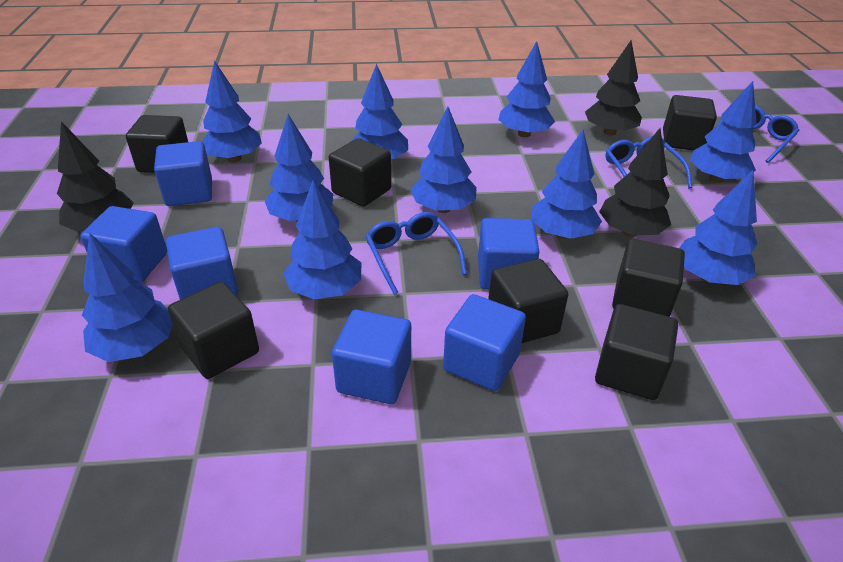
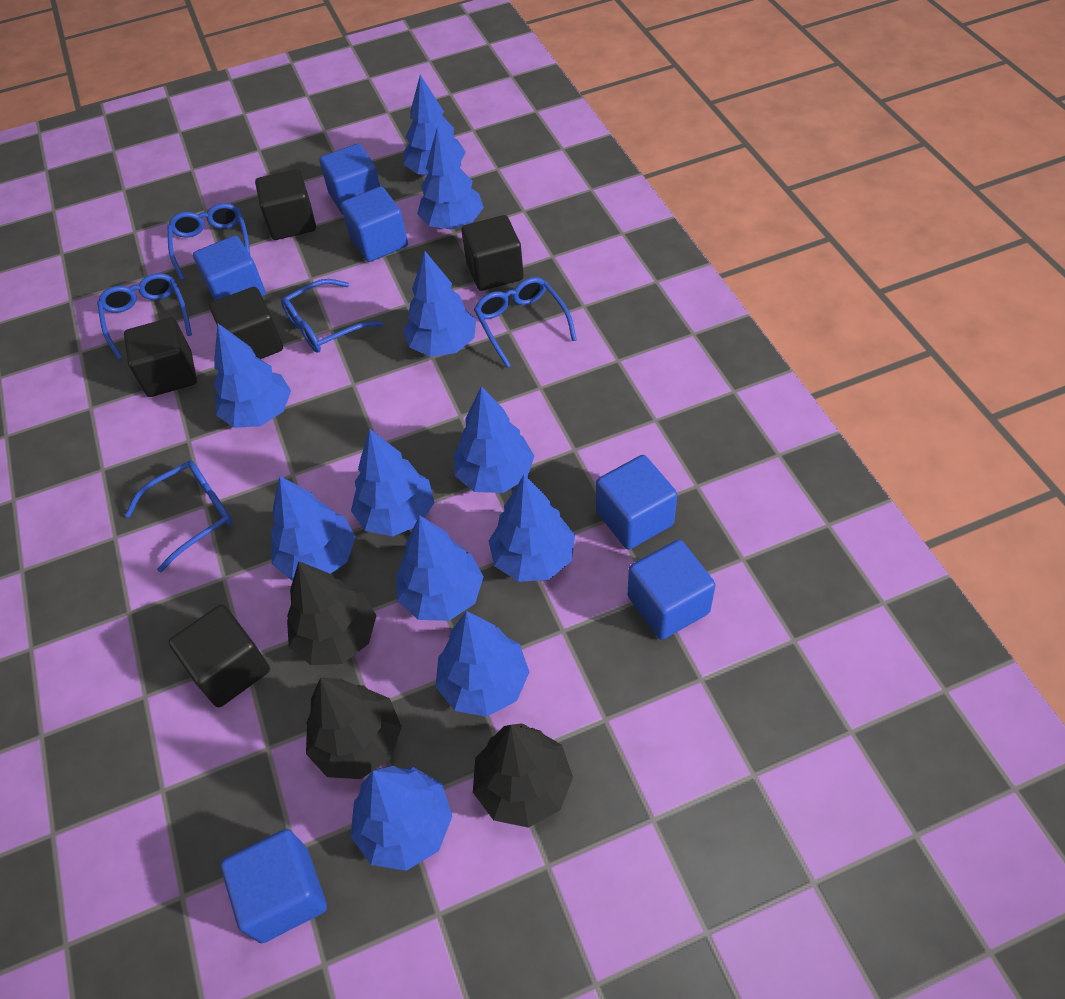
black cube: 7 -> 5
blue glasses: 3 -> 5
blue tree: 10 -> 11

